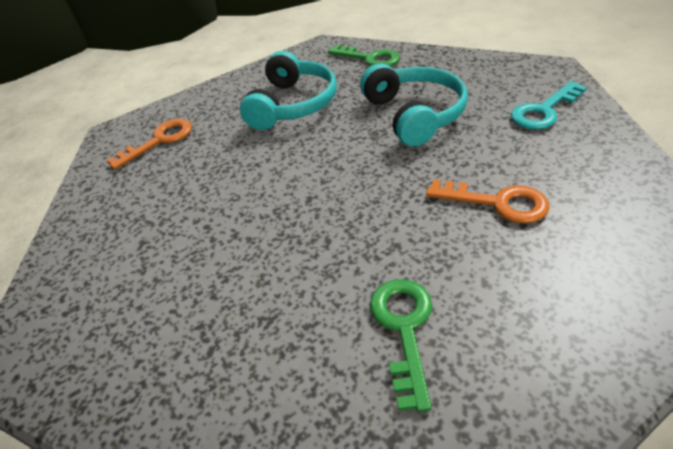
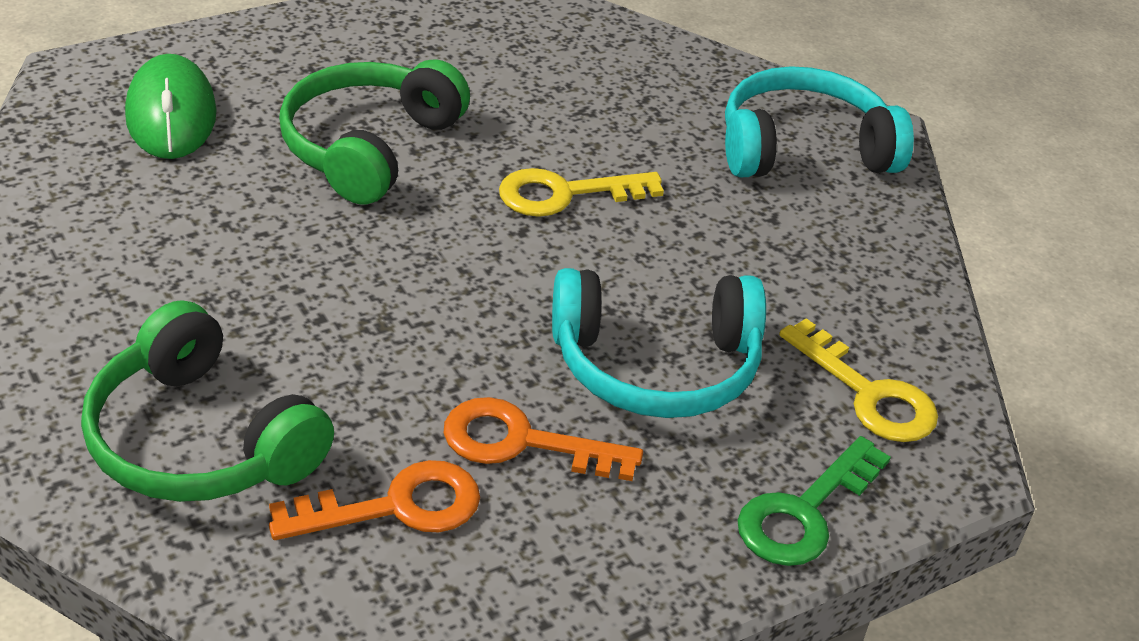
green headphones: 0 -> 2
green key: 2 -> 1
green mouse: 0 -> 1
turquoise key: 1 -> 0
yellow key: 0 -> 2

